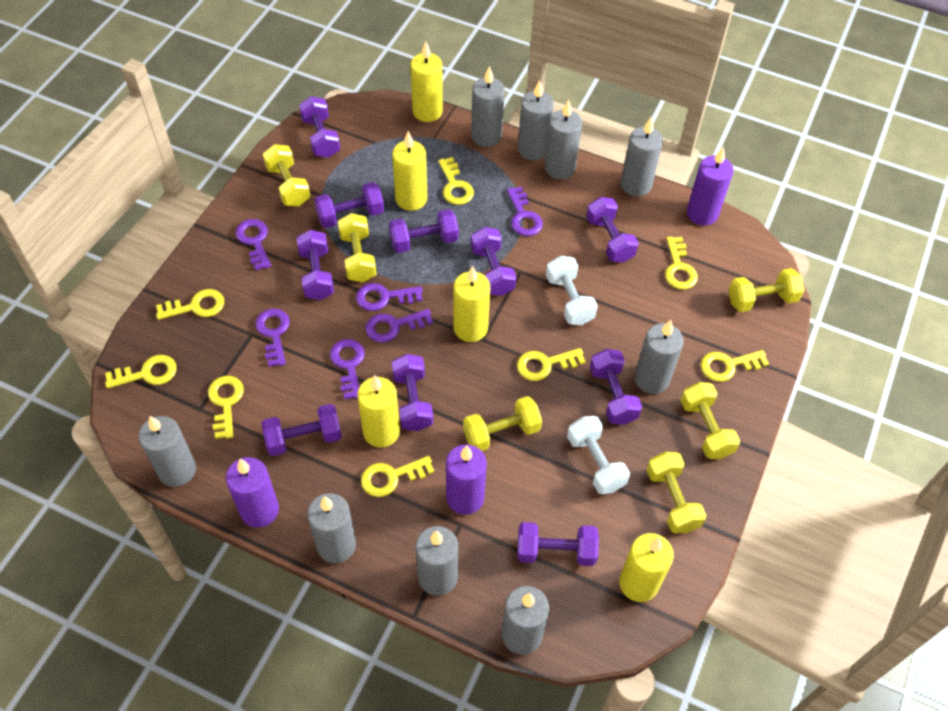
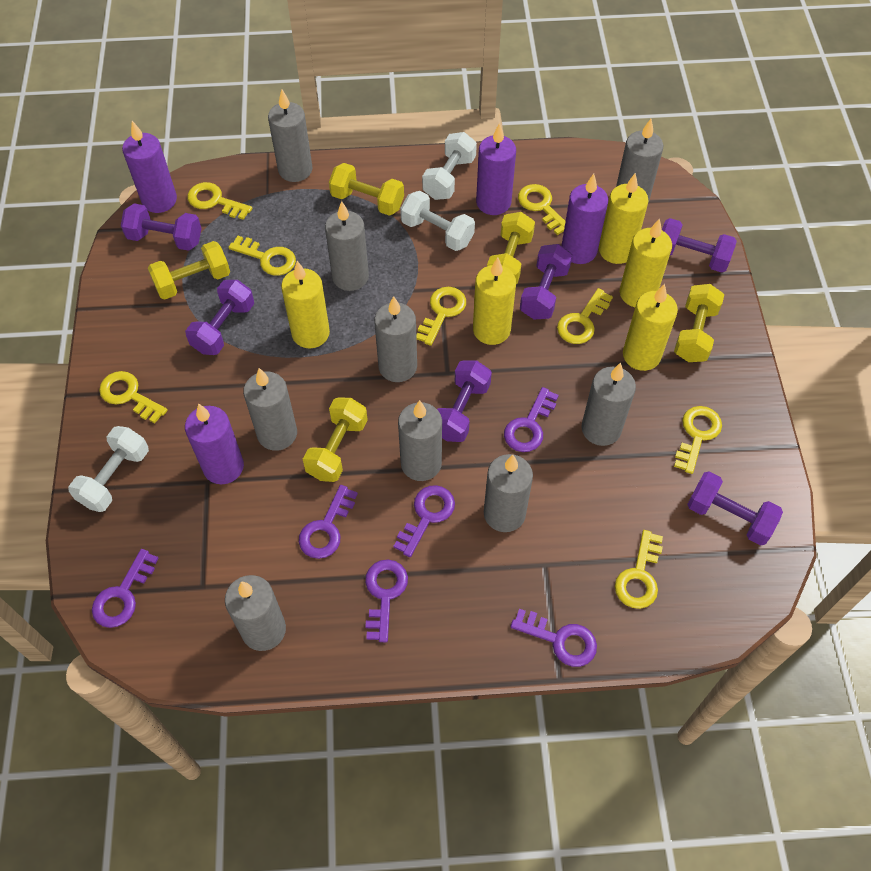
purple candle: 3 -> 4
purple dumbbell: 10 -> 6
white dumbbell: 2 -> 3
yellow dumbbell: 6 -> 5

